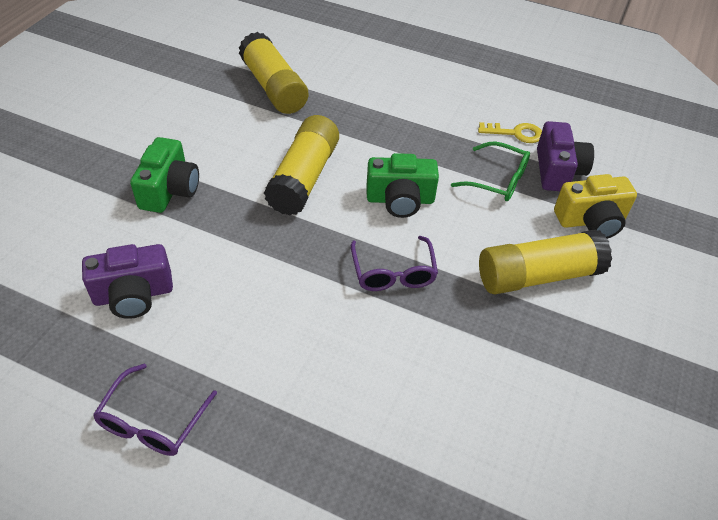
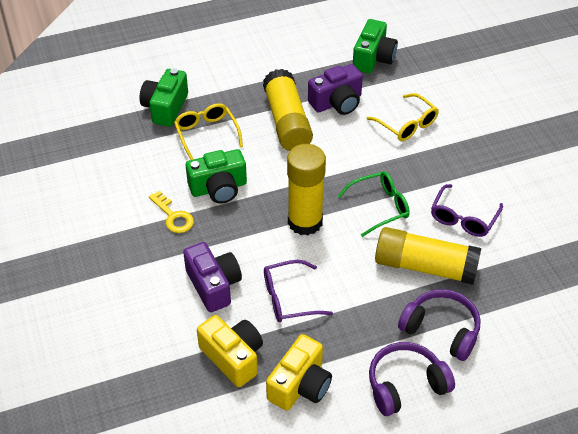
green camera: 2 -> 3
purple headphones: 0 -> 2
yellow camera: 1 -> 2
yellow glasses: 0 -> 2

